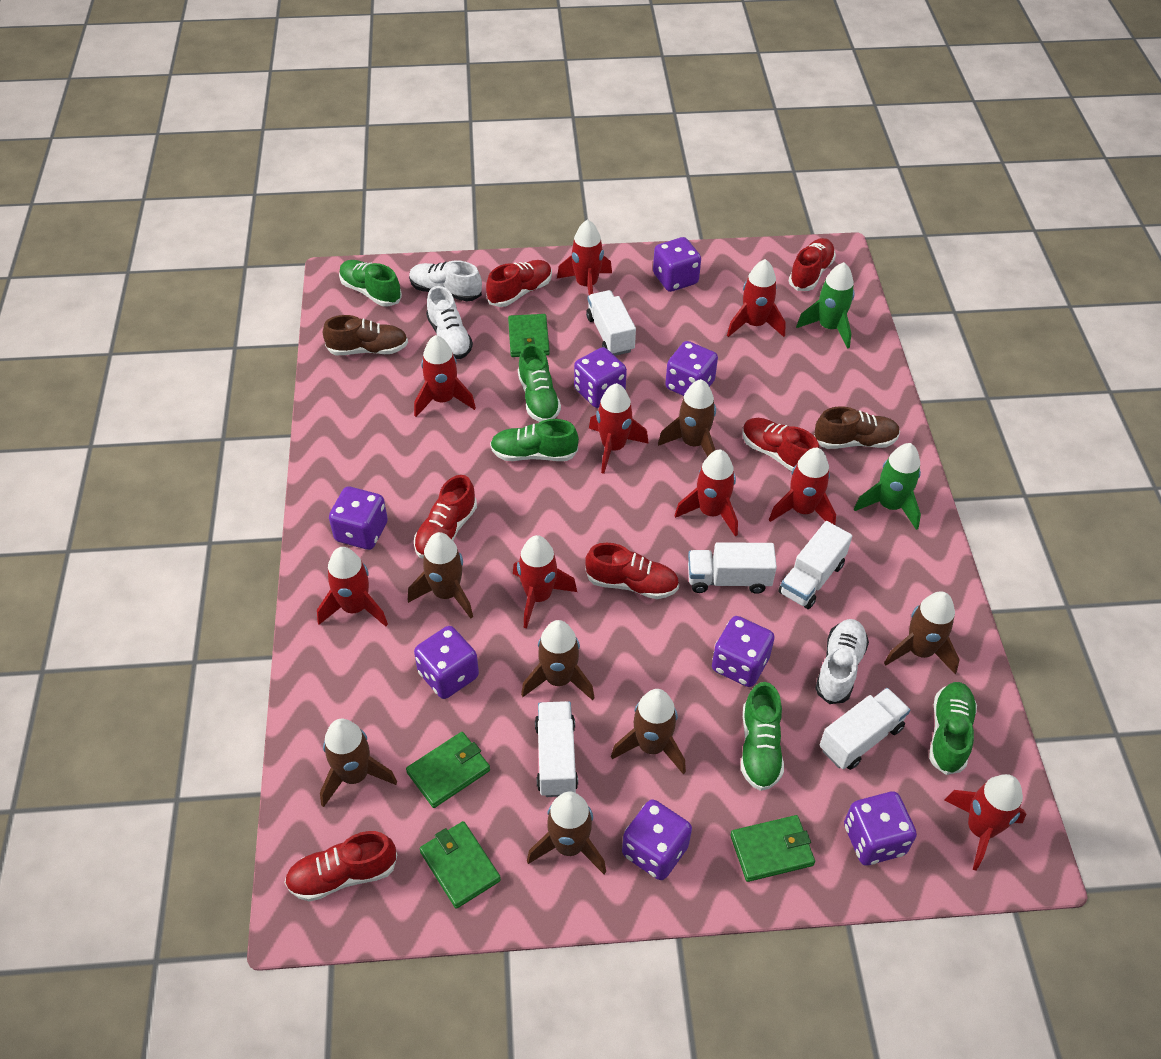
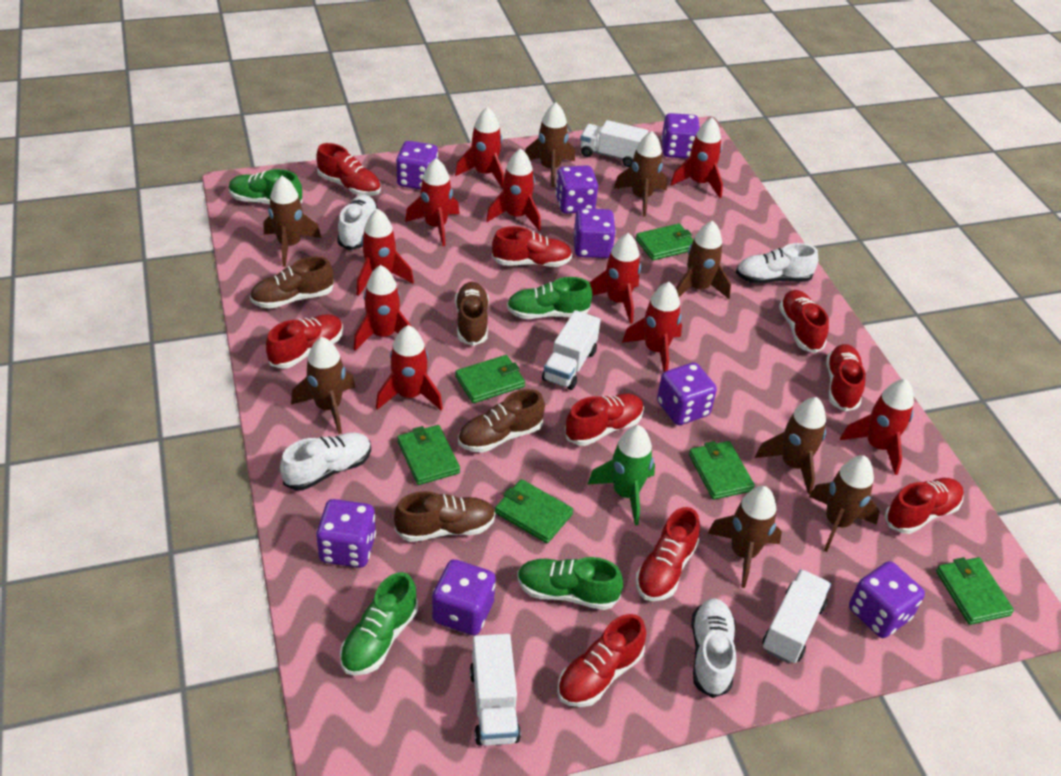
brown rocket: 7 -> 8
brown shoe: 2 -> 4
green rocket: 2 -> 1
green shoe: 5 -> 4
green wallet: 4 -> 6
red rocket: 9 -> 10
red shoe: 6 -> 9
white shoe: 3 -> 4
white truck: 5 -> 4

